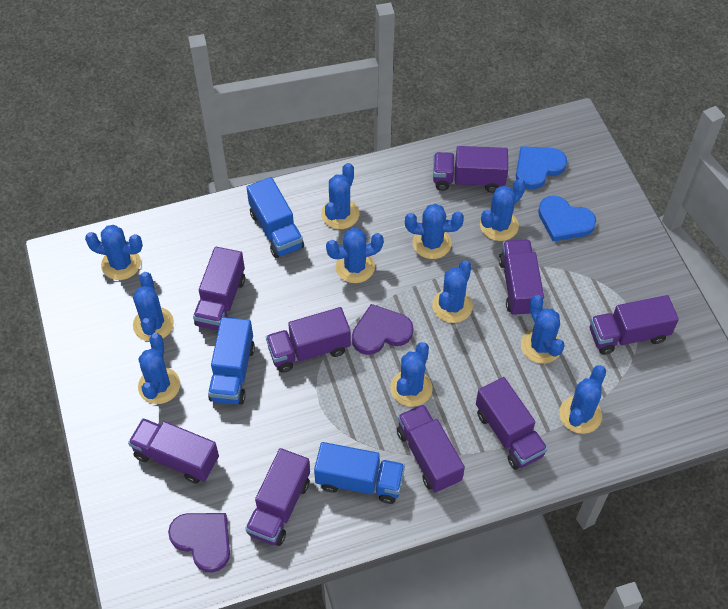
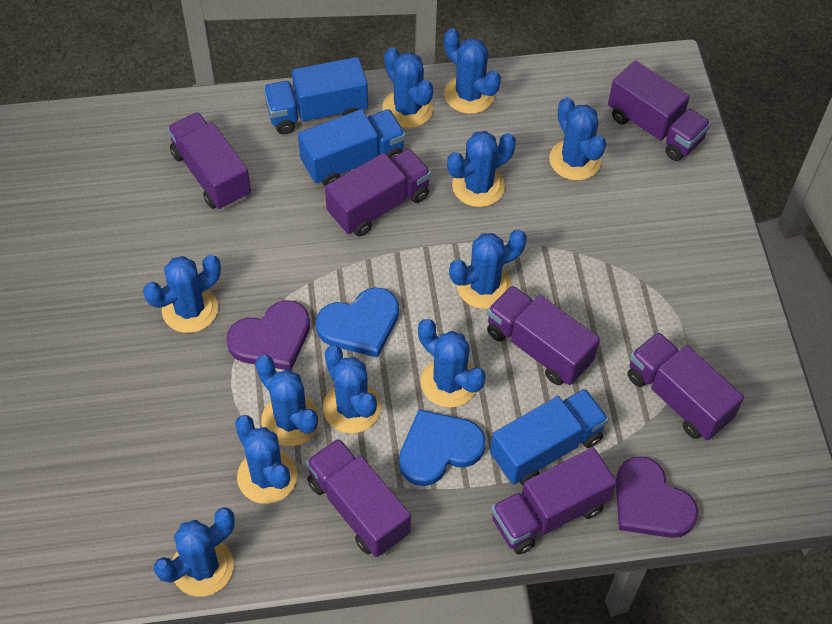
purple truck: 9 -> 7

